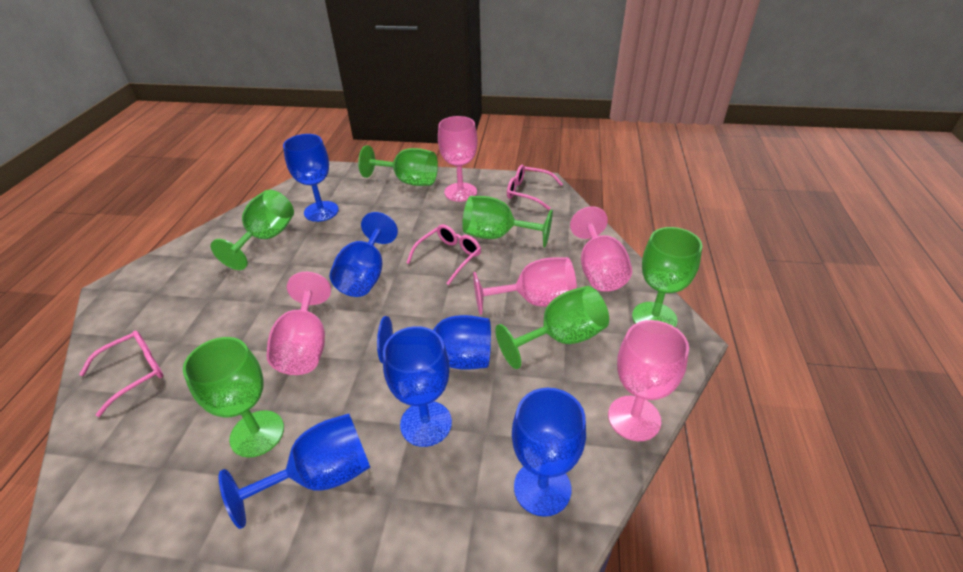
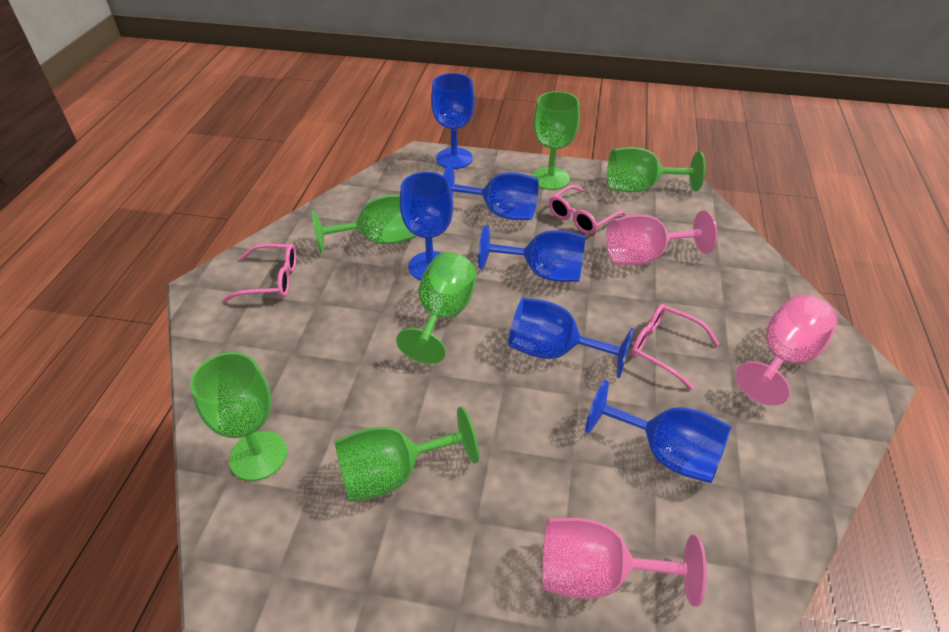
pink goblet: 5 -> 3

